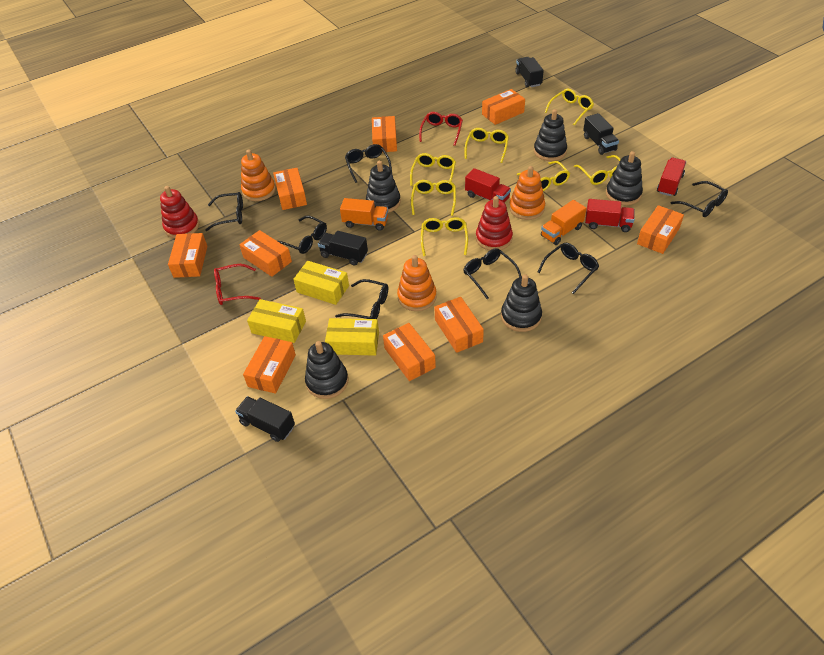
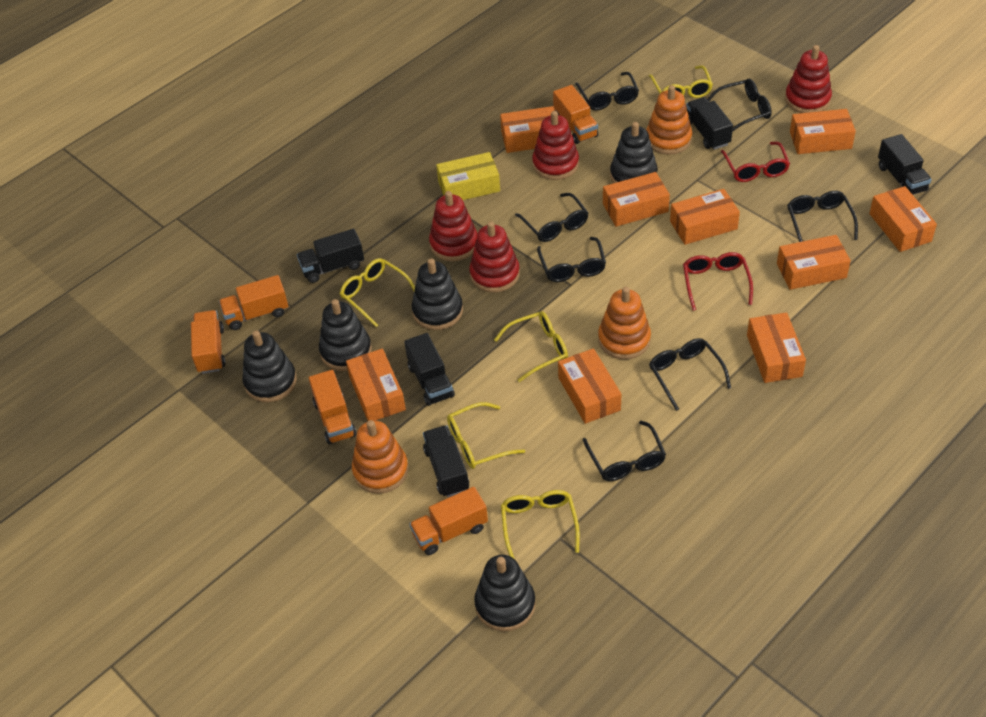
black truck: 4 -> 5
orange truck: 2 -> 5
red stacking toy: 2 -> 4
red truck: 3 -> 0
yellow box: 3 -> 1
yellow glasses: 7 -> 5

